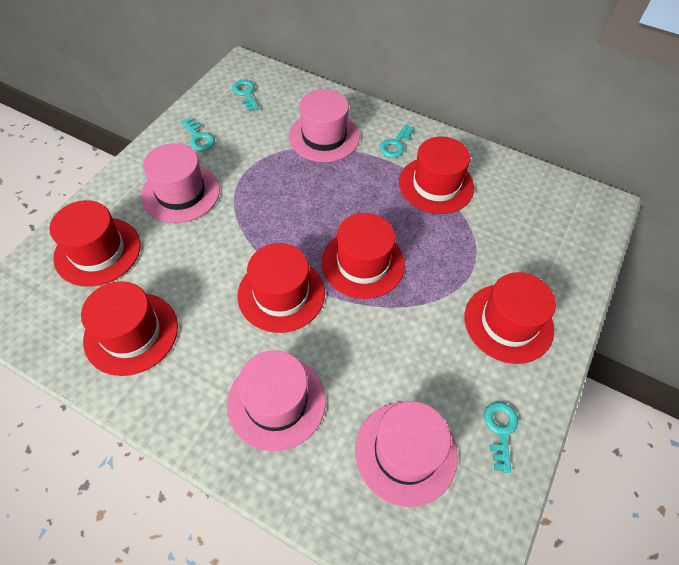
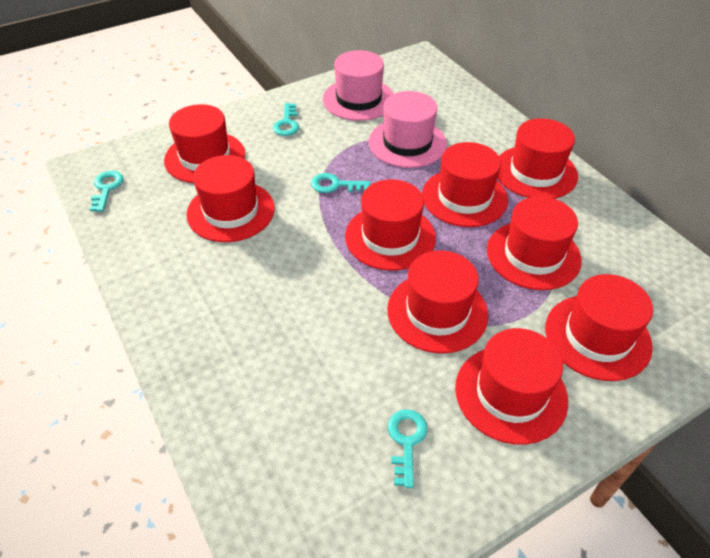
pink hat: 4 -> 2
red hat: 6 -> 9

